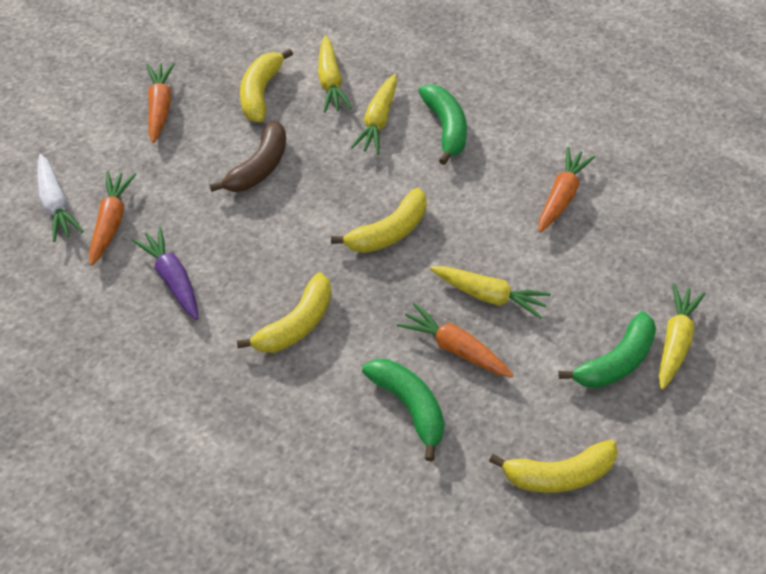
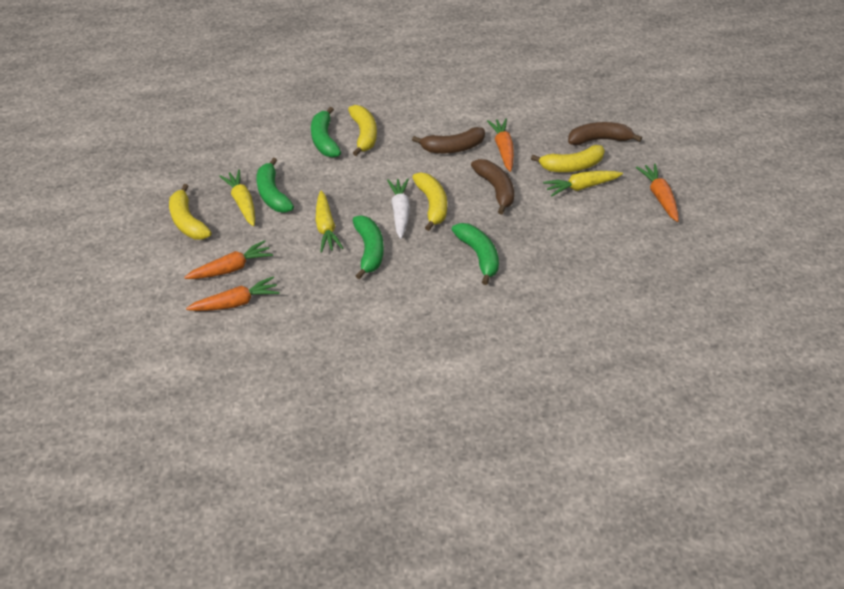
brown banana: 1 -> 3
green banana: 3 -> 4
purple carrot: 1 -> 0
yellow carrot: 4 -> 3

